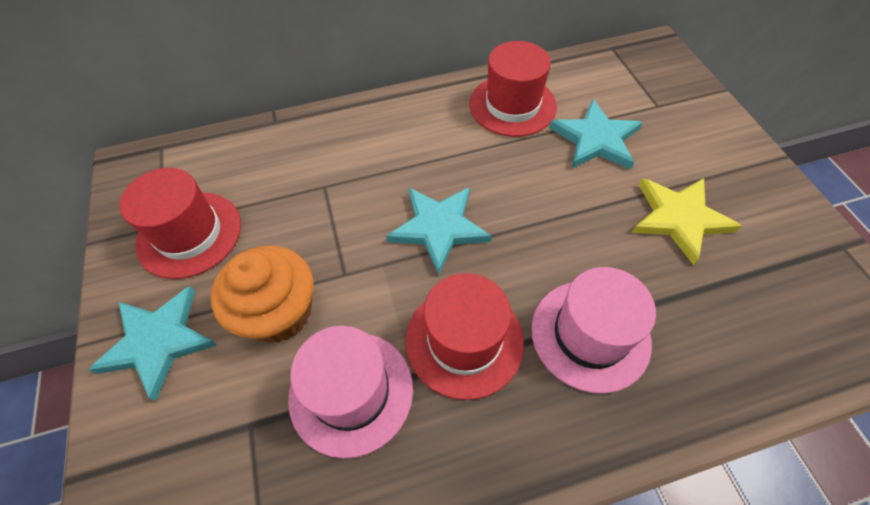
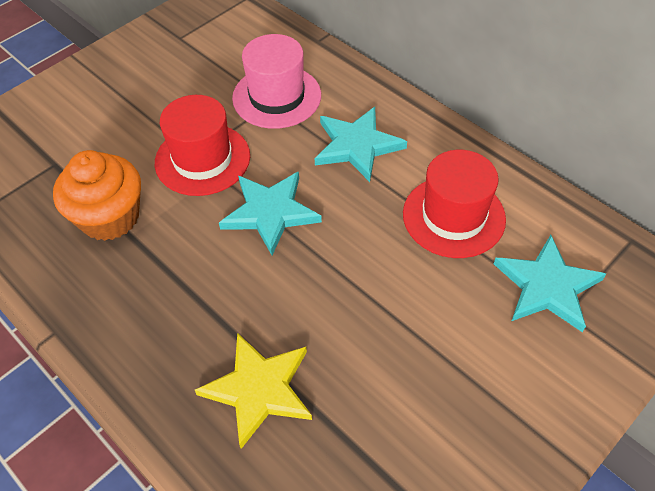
pink hat: 2 -> 1
red hat: 3 -> 2

